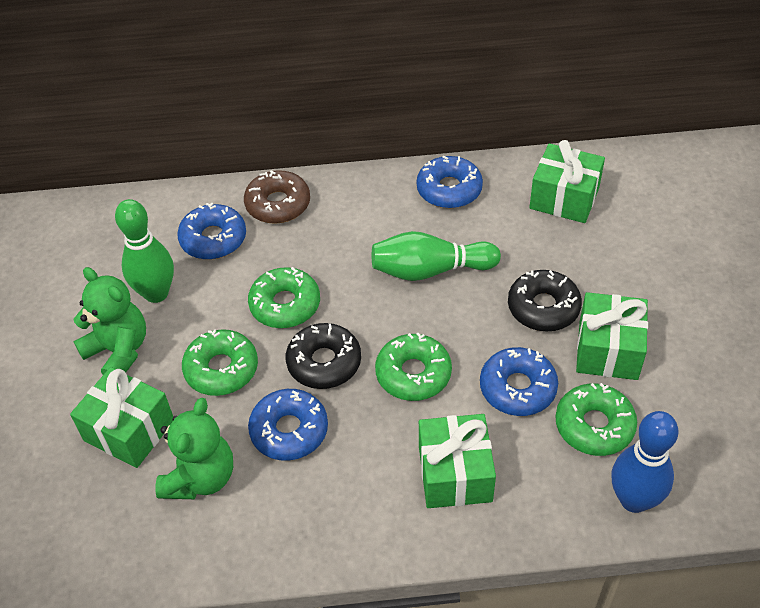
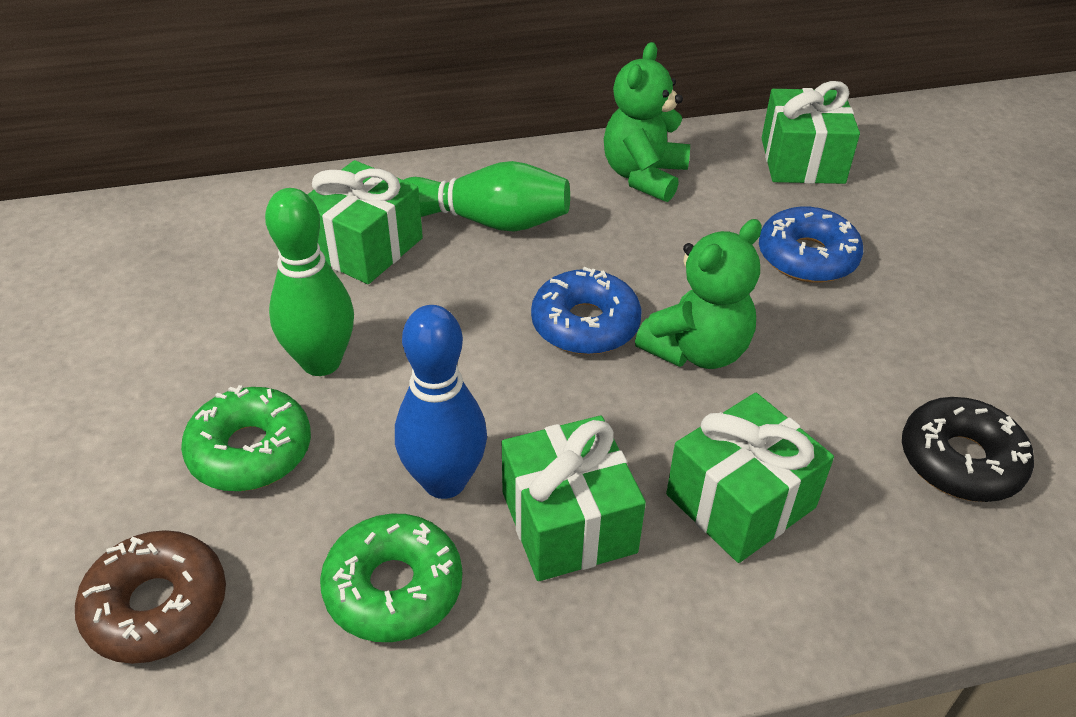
black donut: 2 -> 1
blue donut: 4 -> 2
green donut: 4 -> 2

